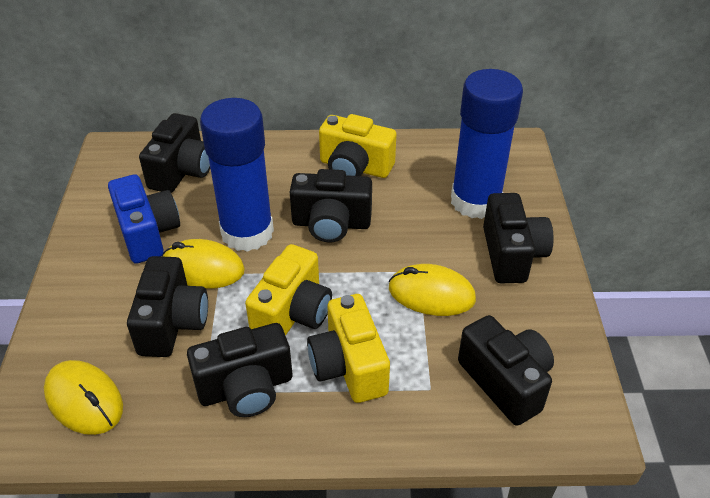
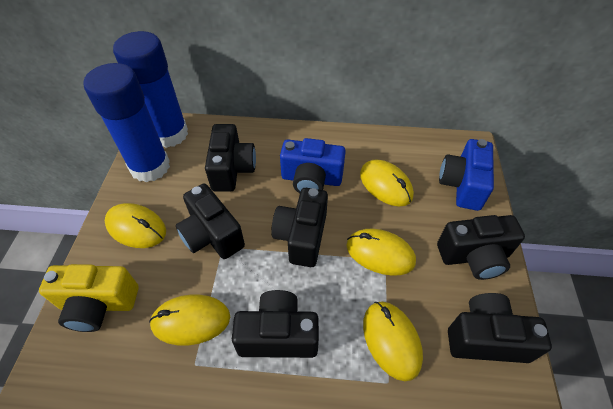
blue camera: 1 -> 2
yellow camera: 3 -> 1
yellow mouse: 3 -> 5

